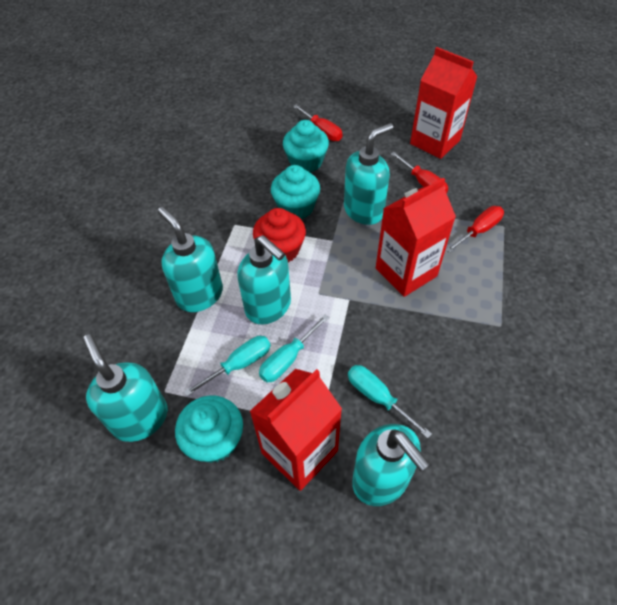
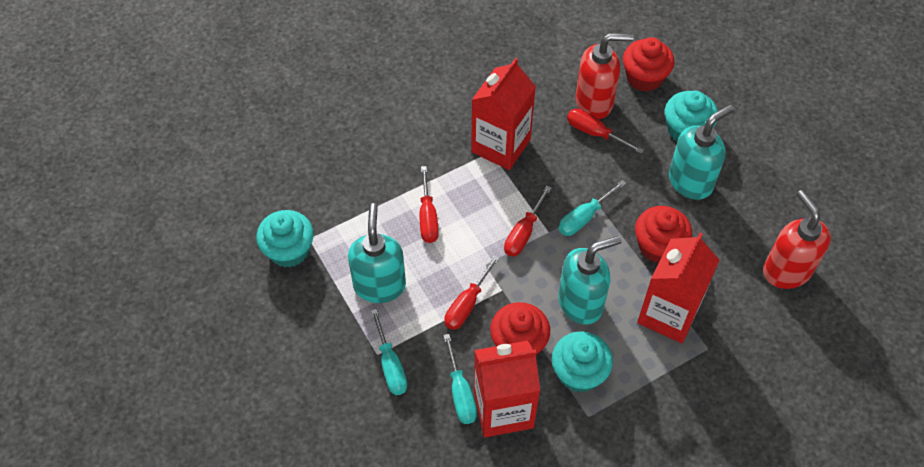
red cupcake: 1 -> 3
red screwdriver: 3 -> 4
red soap dispenser: 0 -> 2
turquoise soap dispenser: 5 -> 3

